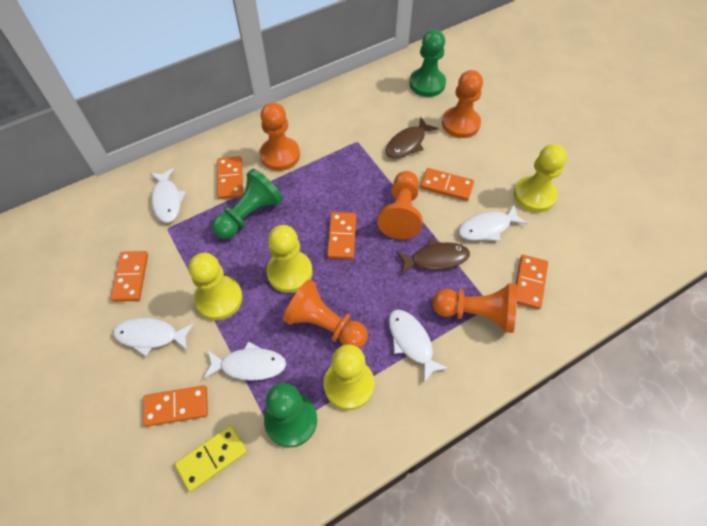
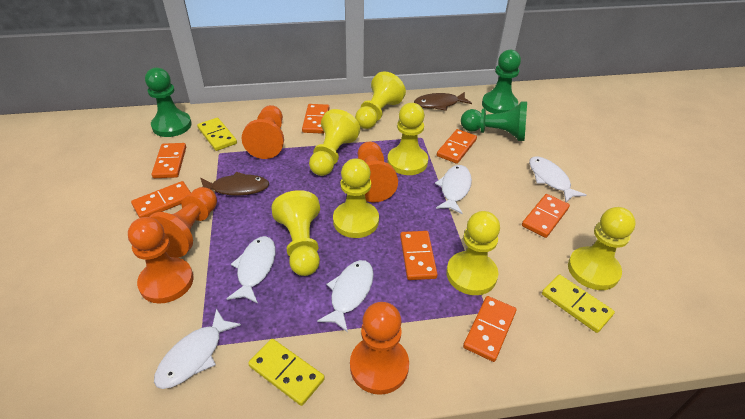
orange domino: 6 -> 7
yellow domino: 1 -> 3
yellow pawn: 4 -> 7

